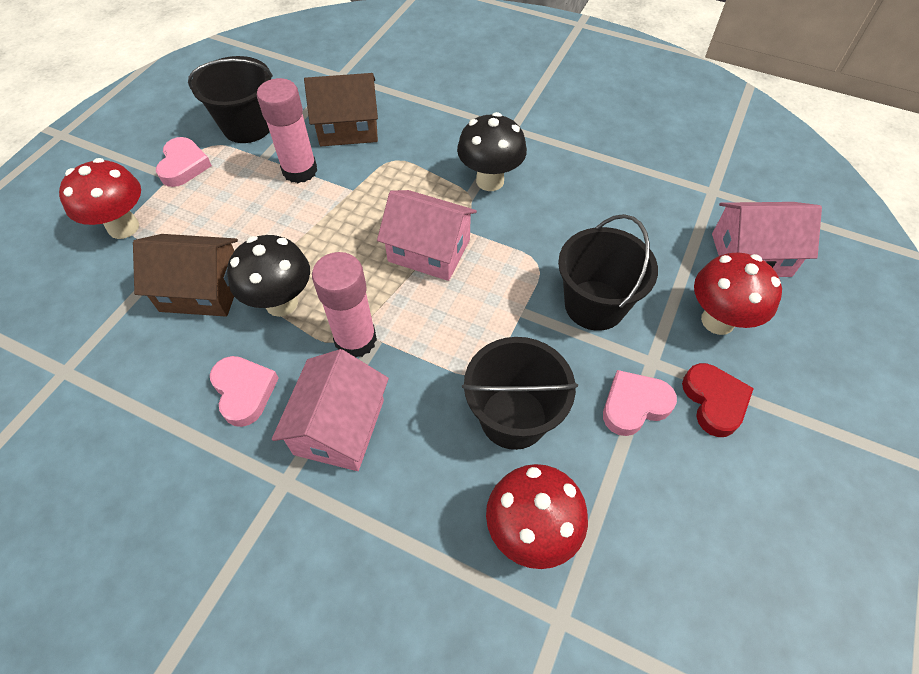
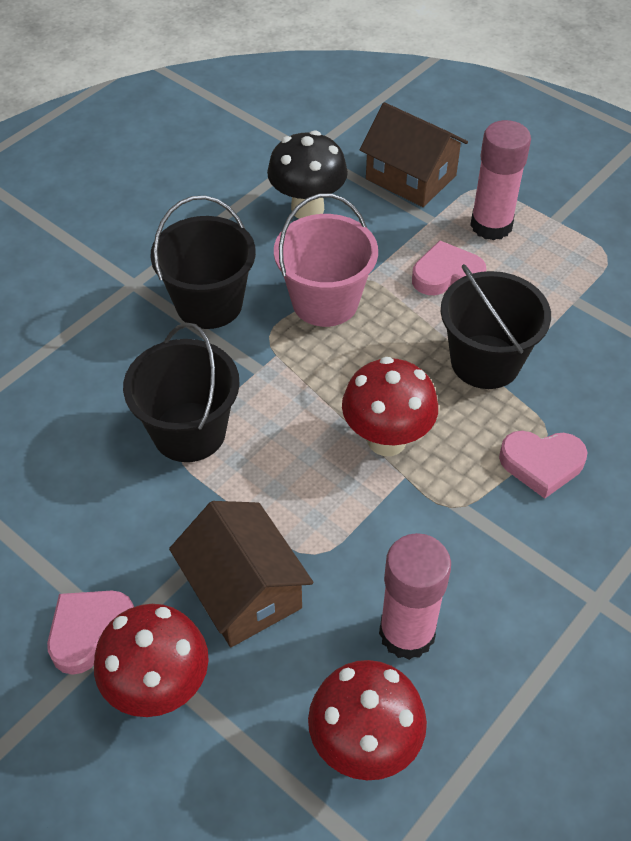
black mushroom: 2 -> 1
pink bucket: 0 -> 1
pink house: 3 -> 0
red heart: 1 -> 0

